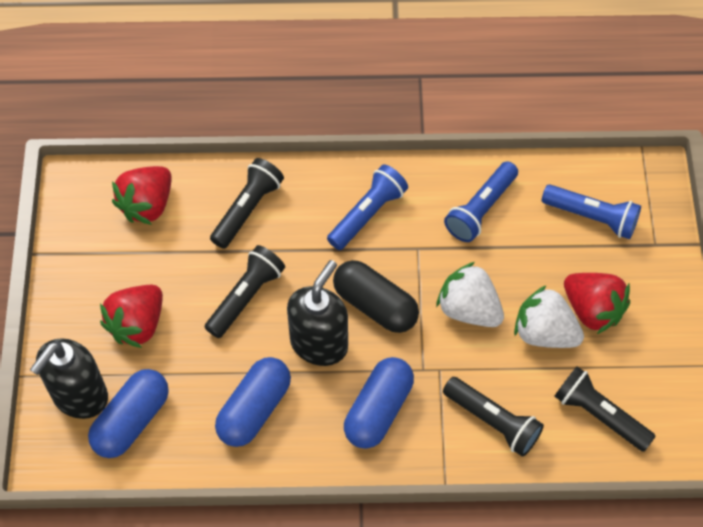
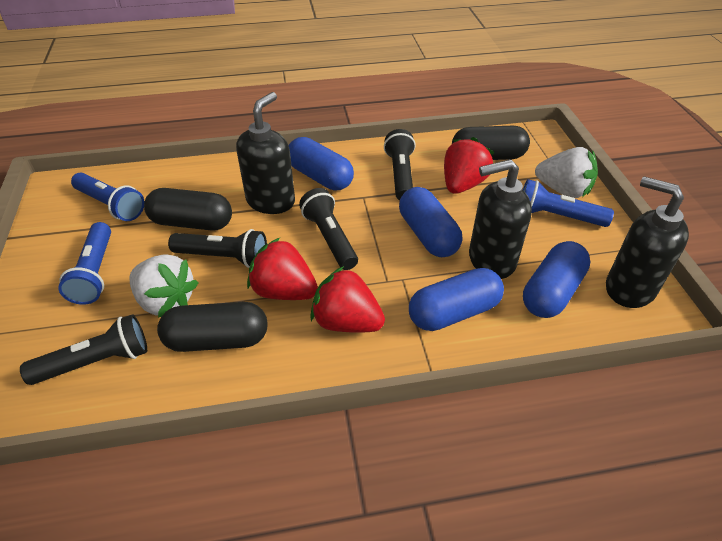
black capsule: 1 -> 3
black soap dispenser: 2 -> 3
blue capsule: 3 -> 4

